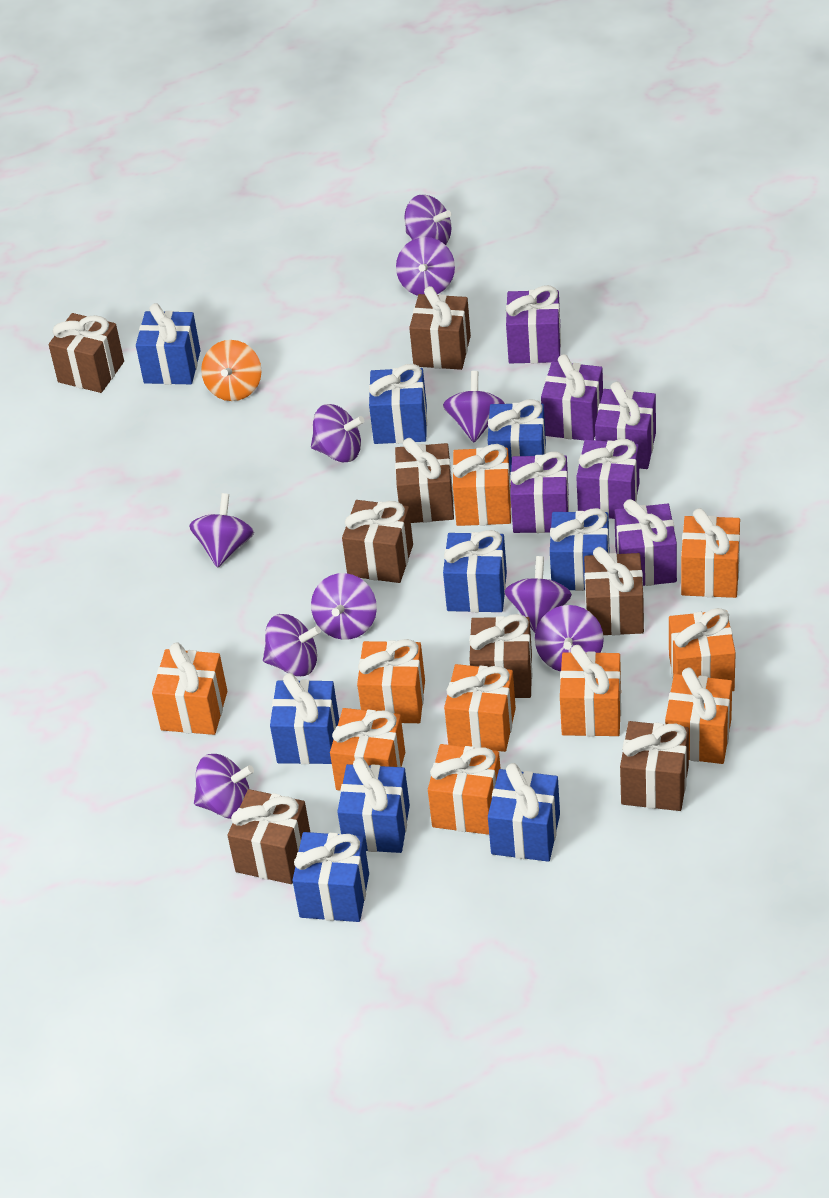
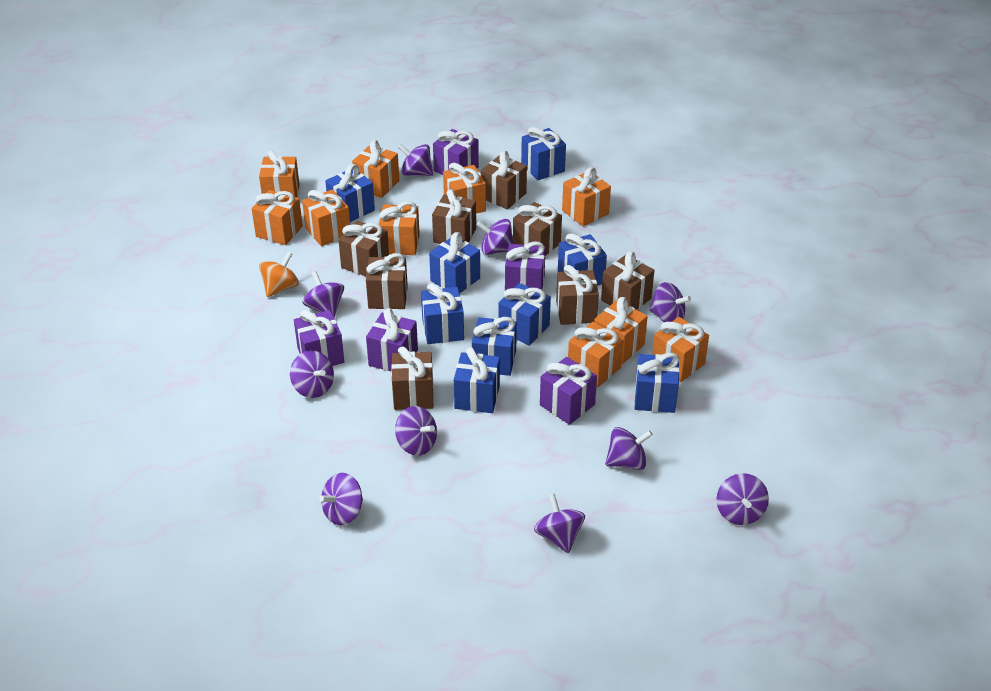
purple gift: 6 -> 5

